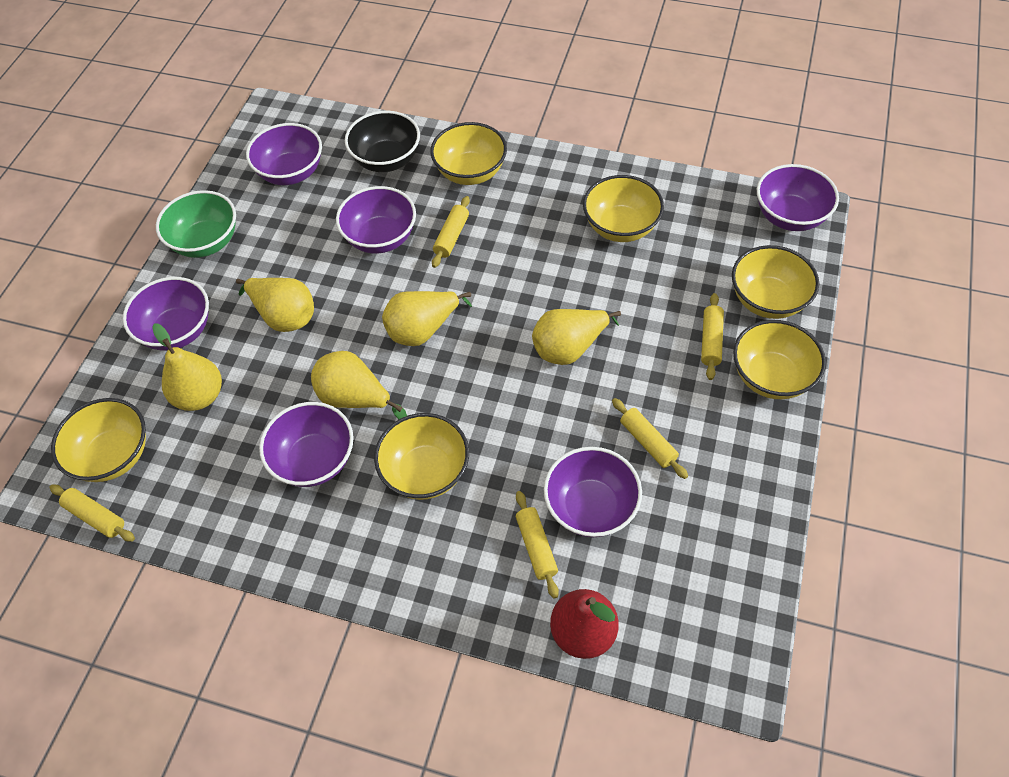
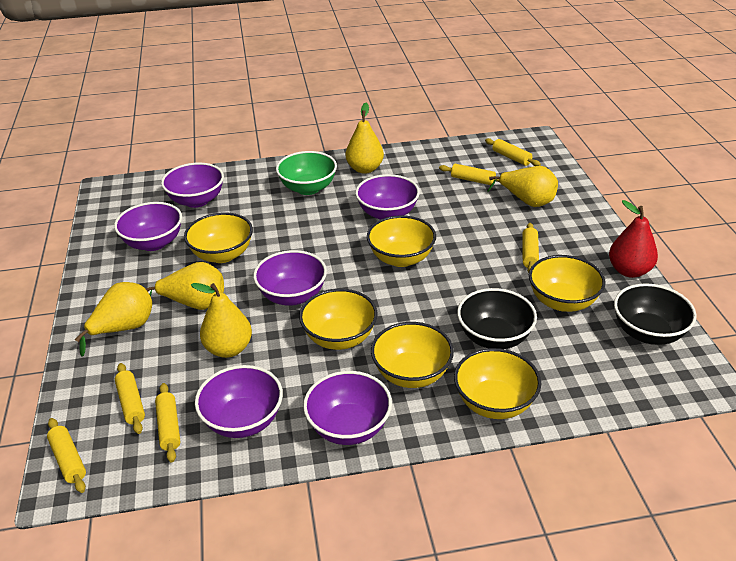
black bowl: 1 -> 2
yellow rolling pin: 5 -> 6

